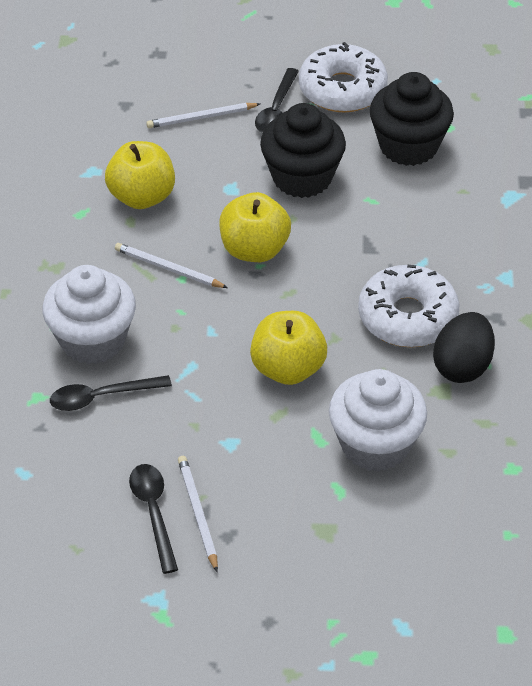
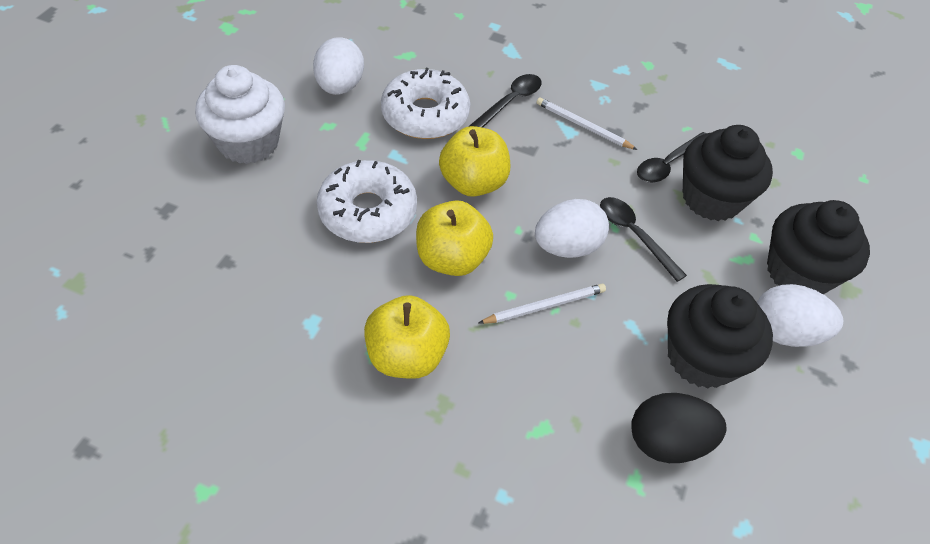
black cupcake: 2 -> 3
white cupcake: 2 -> 1
white egg: 0 -> 3
white pencil: 3 -> 2

